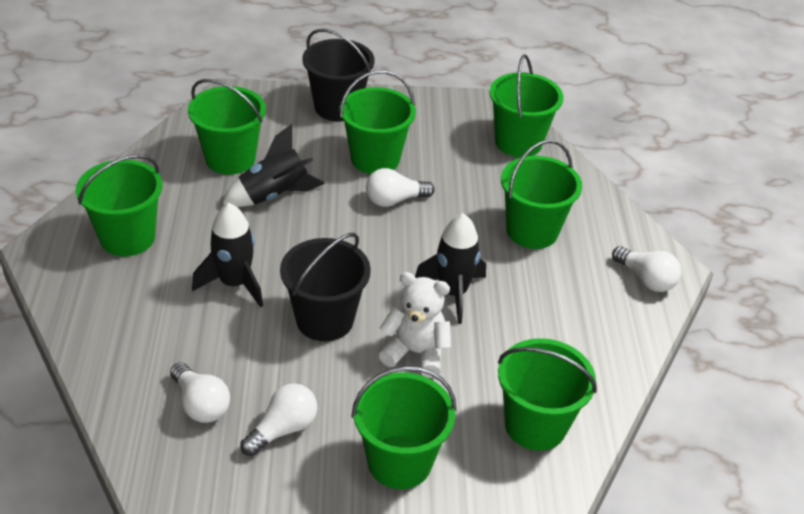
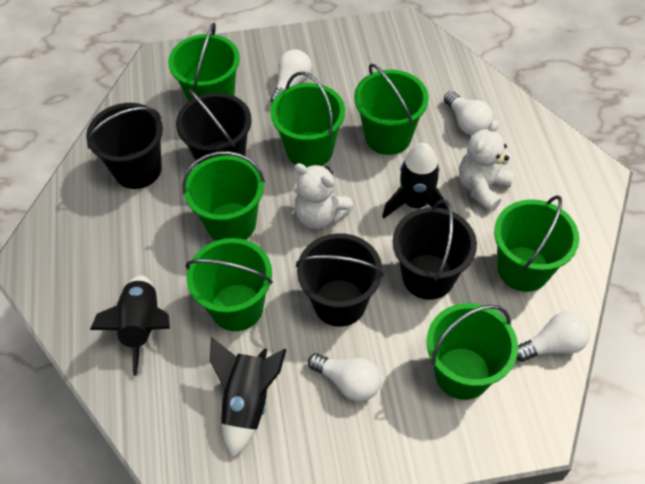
black bucket: 2 -> 4
white teddy bear: 1 -> 2

